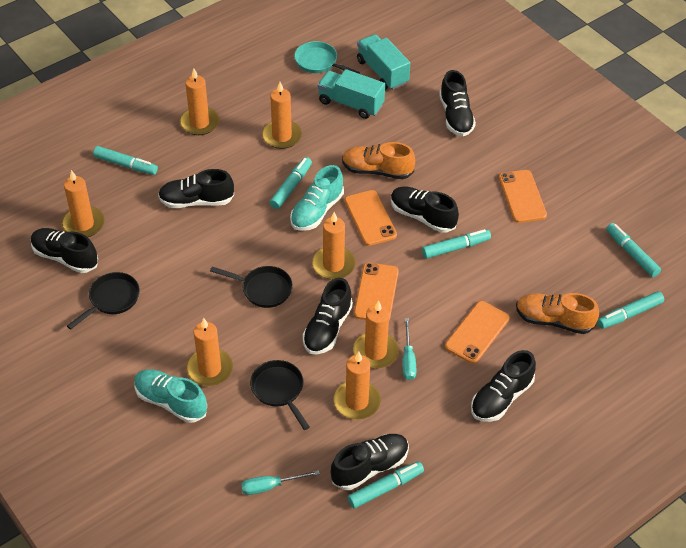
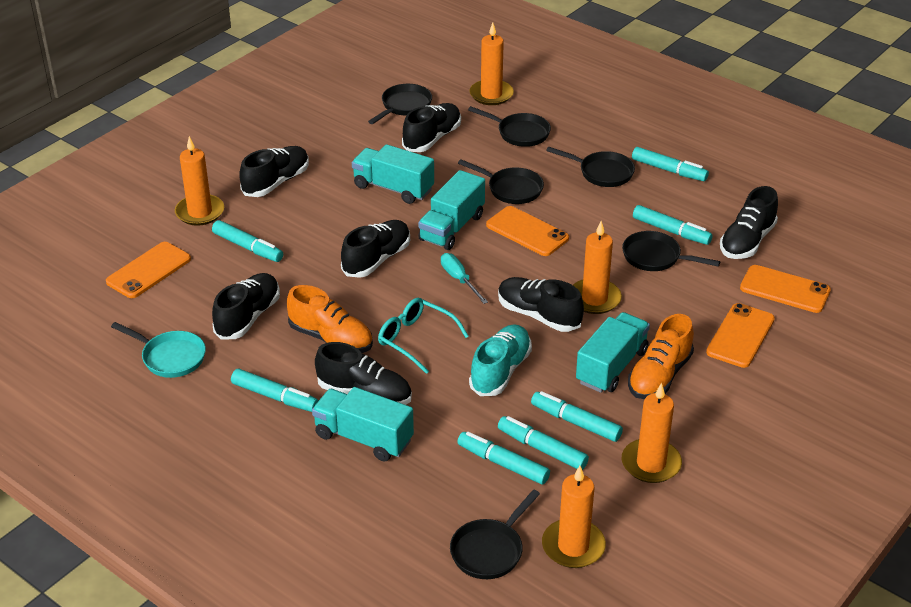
black pan: 3 -> 6
orange candle: 7 -> 5
turquoise glasses: 0 -> 1
turquoise marker: 6 -> 7
turquoise screwdriver: 2 -> 1
turquoise shoe: 2 -> 1
turquoise truck: 2 -> 4

